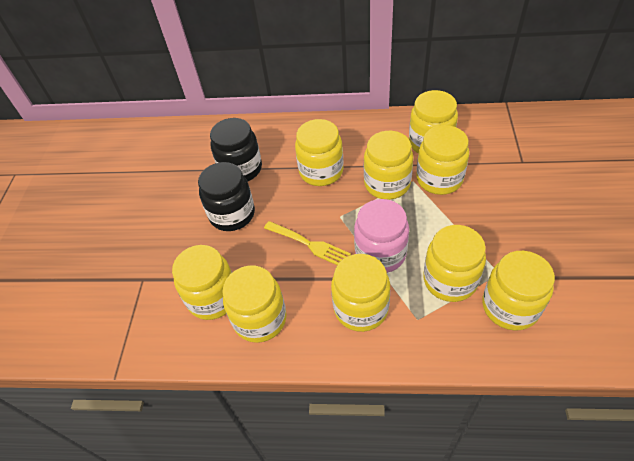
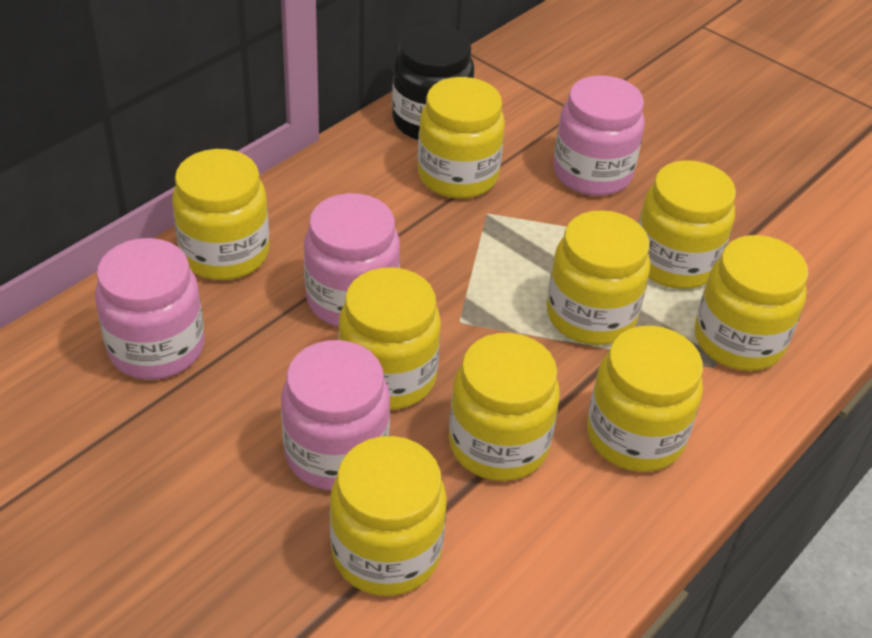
black jar: 2 -> 1
pink jar: 1 -> 4
yellow fork: 1 -> 0

